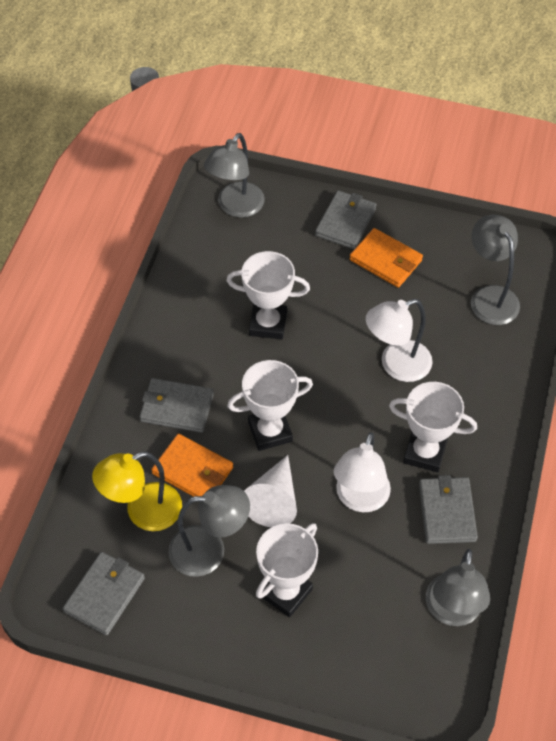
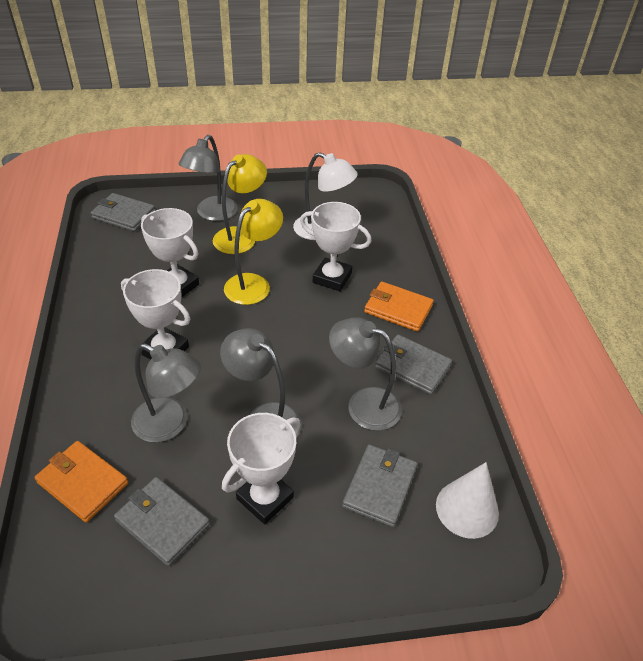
white lamp: 2 -> 1
yellow lamp: 1 -> 2

